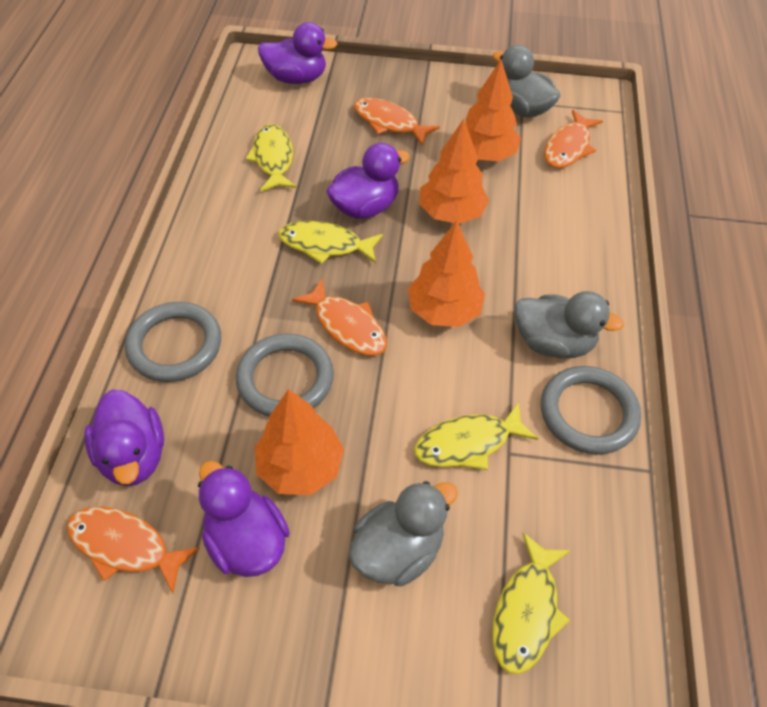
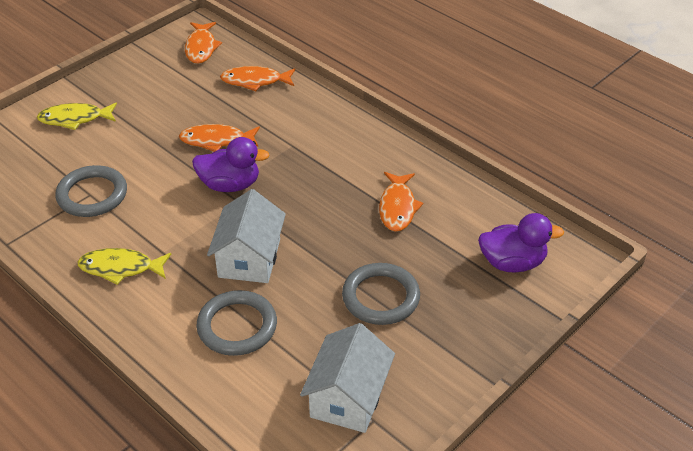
grey duck: 3 -> 0
orange tree: 4 -> 0
purple duck: 4 -> 2
white house: 0 -> 2
yellow fish: 4 -> 2

